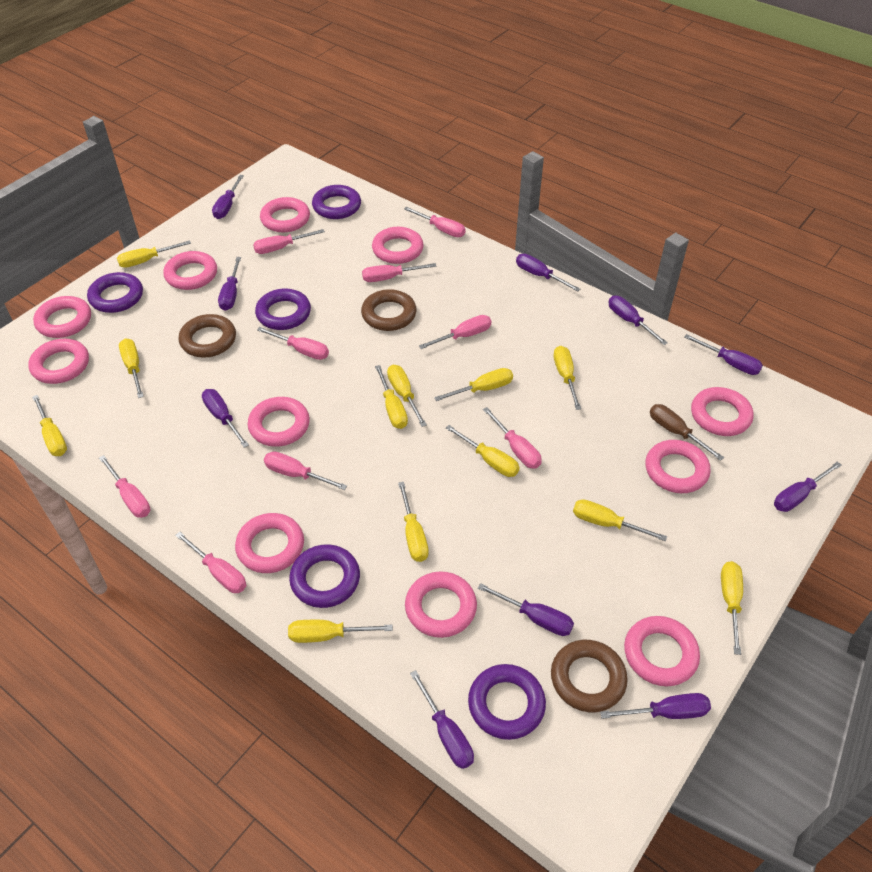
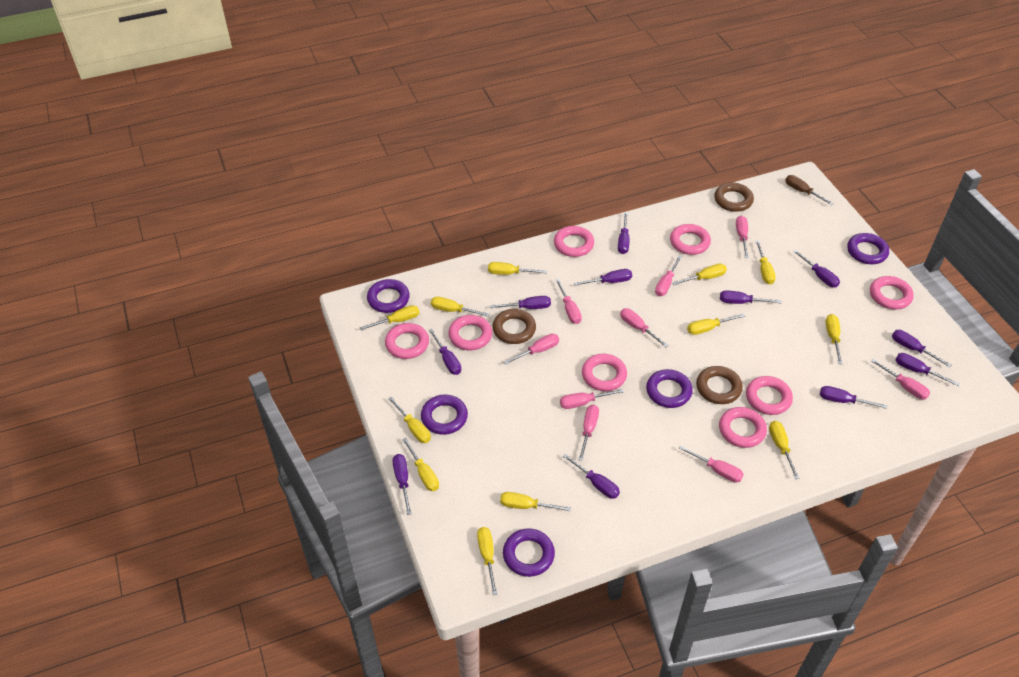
pink ring: 11 -> 8
purple screwdriver: 10 -> 11

